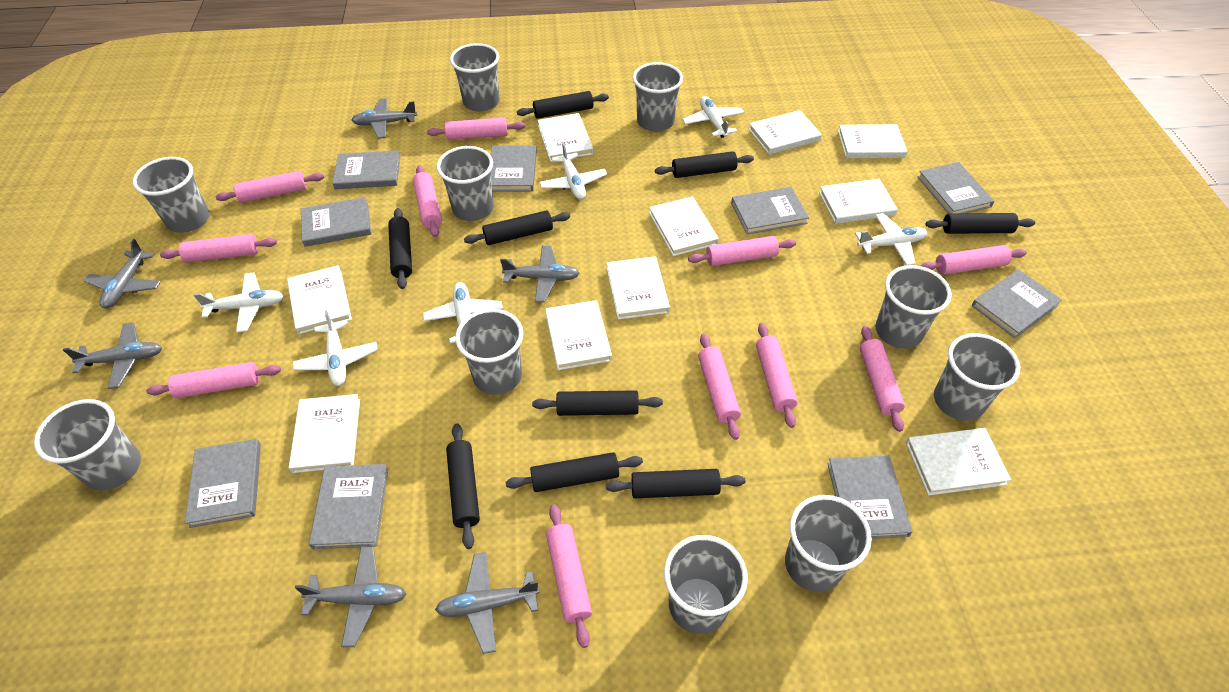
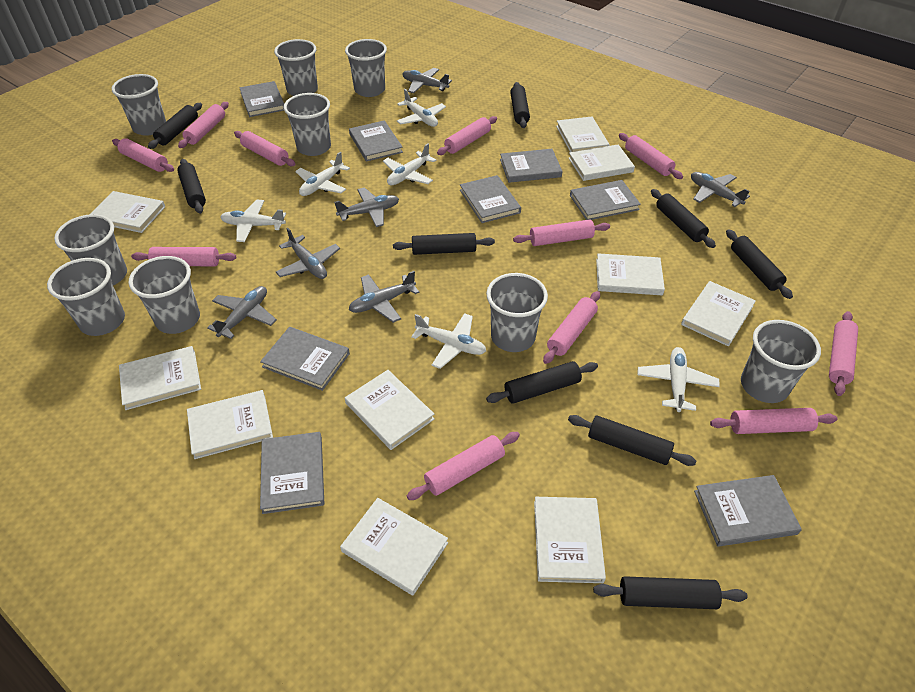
grey book: 9 -> 8
grey cup: 10 -> 9

